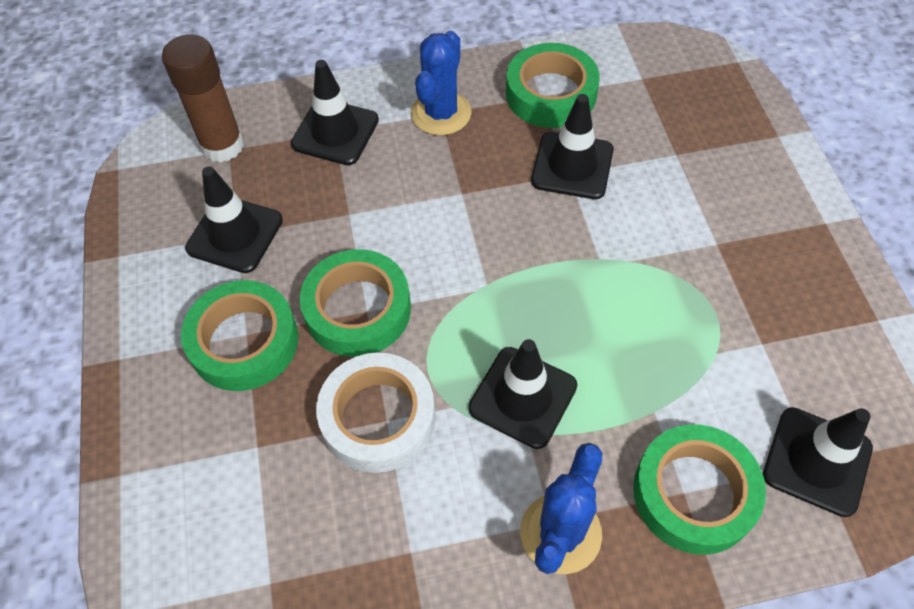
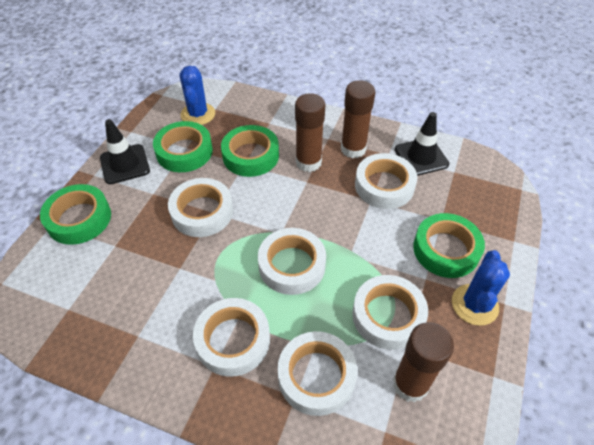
black traffic cone: 5 -> 2
brown glue stick: 1 -> 3
white tape: 1 -> 6

